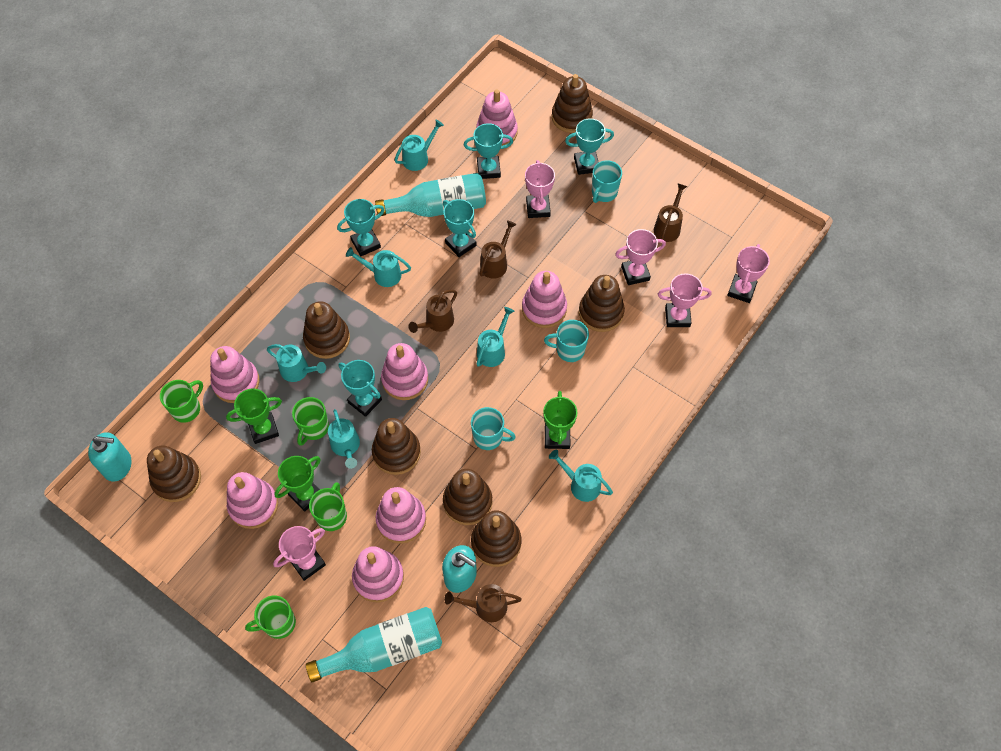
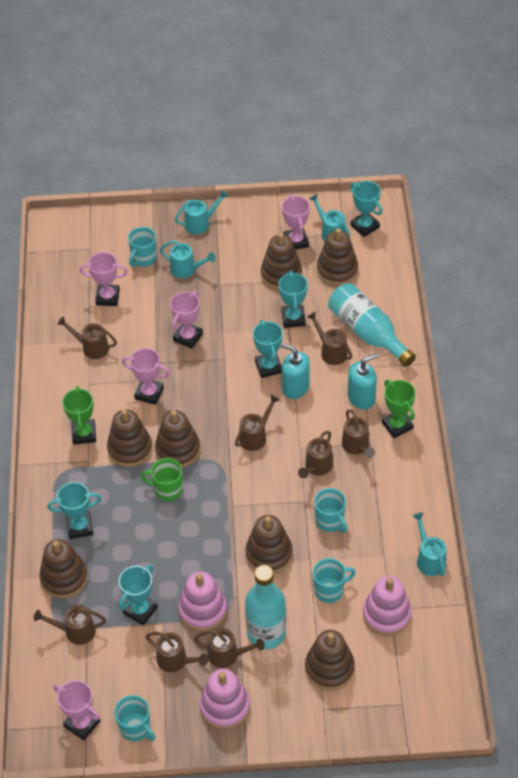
brown watering can: 4 -> 8
green mug: 4 -> 1
green trophy: 3 -> 2
pink stacking toy: 7 -> 3
turquoise mug: 3 -> 4
turquoise watering can: 6 -> 4

